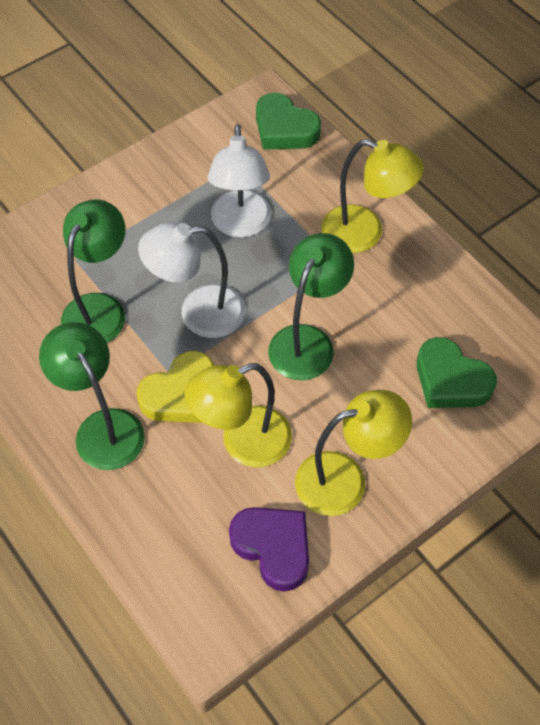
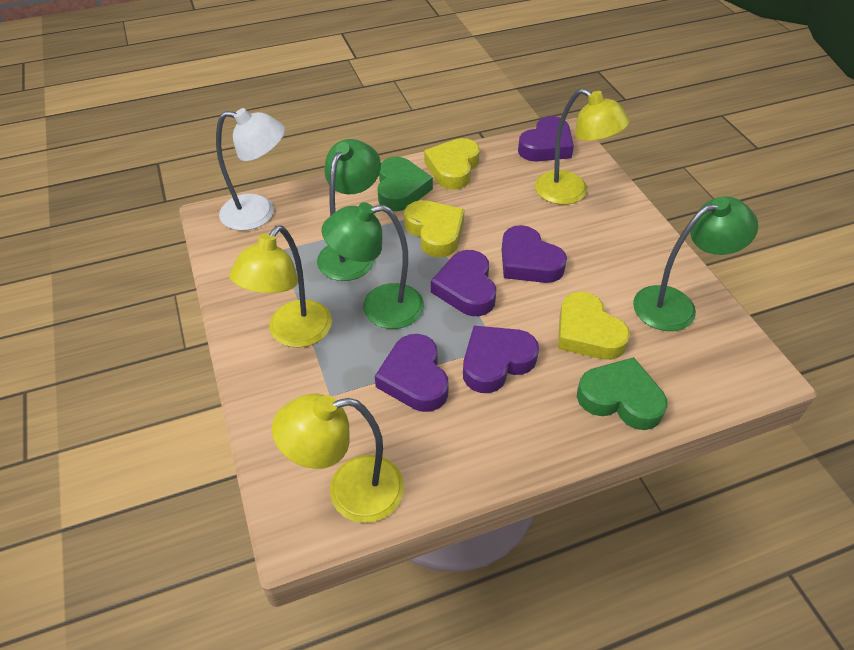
purple heart: 1 -> 5
white lamp: 2 -> 1
yellow heart: 1 -> 3

